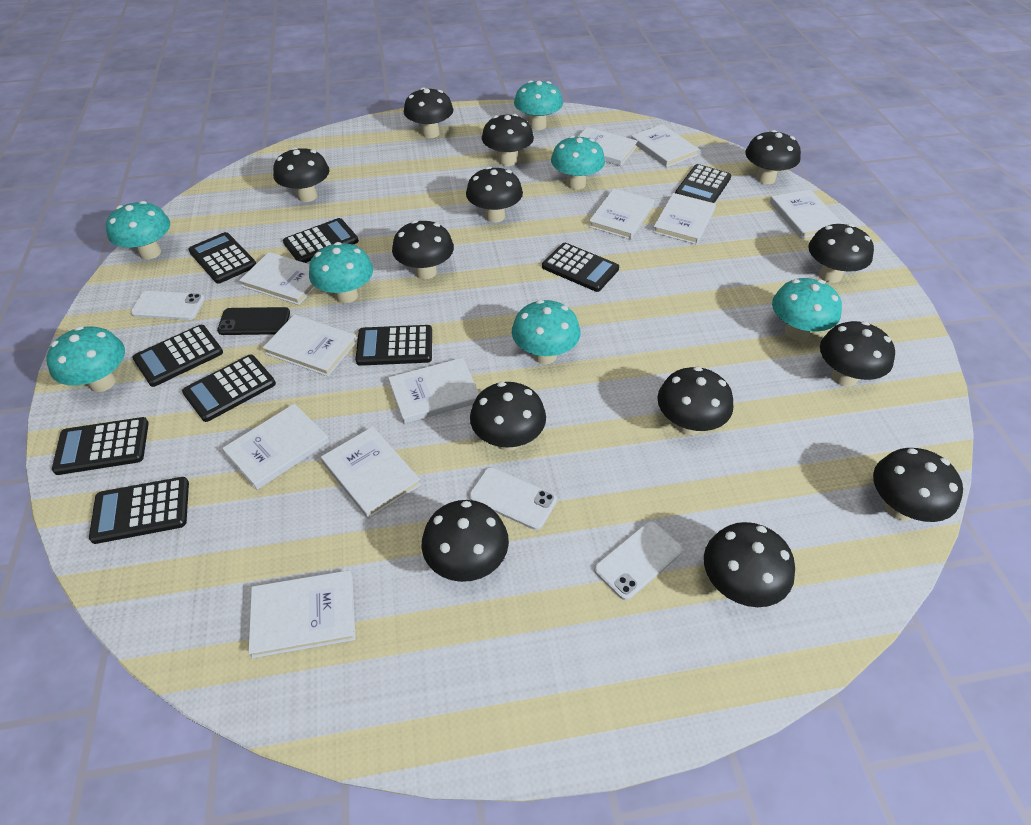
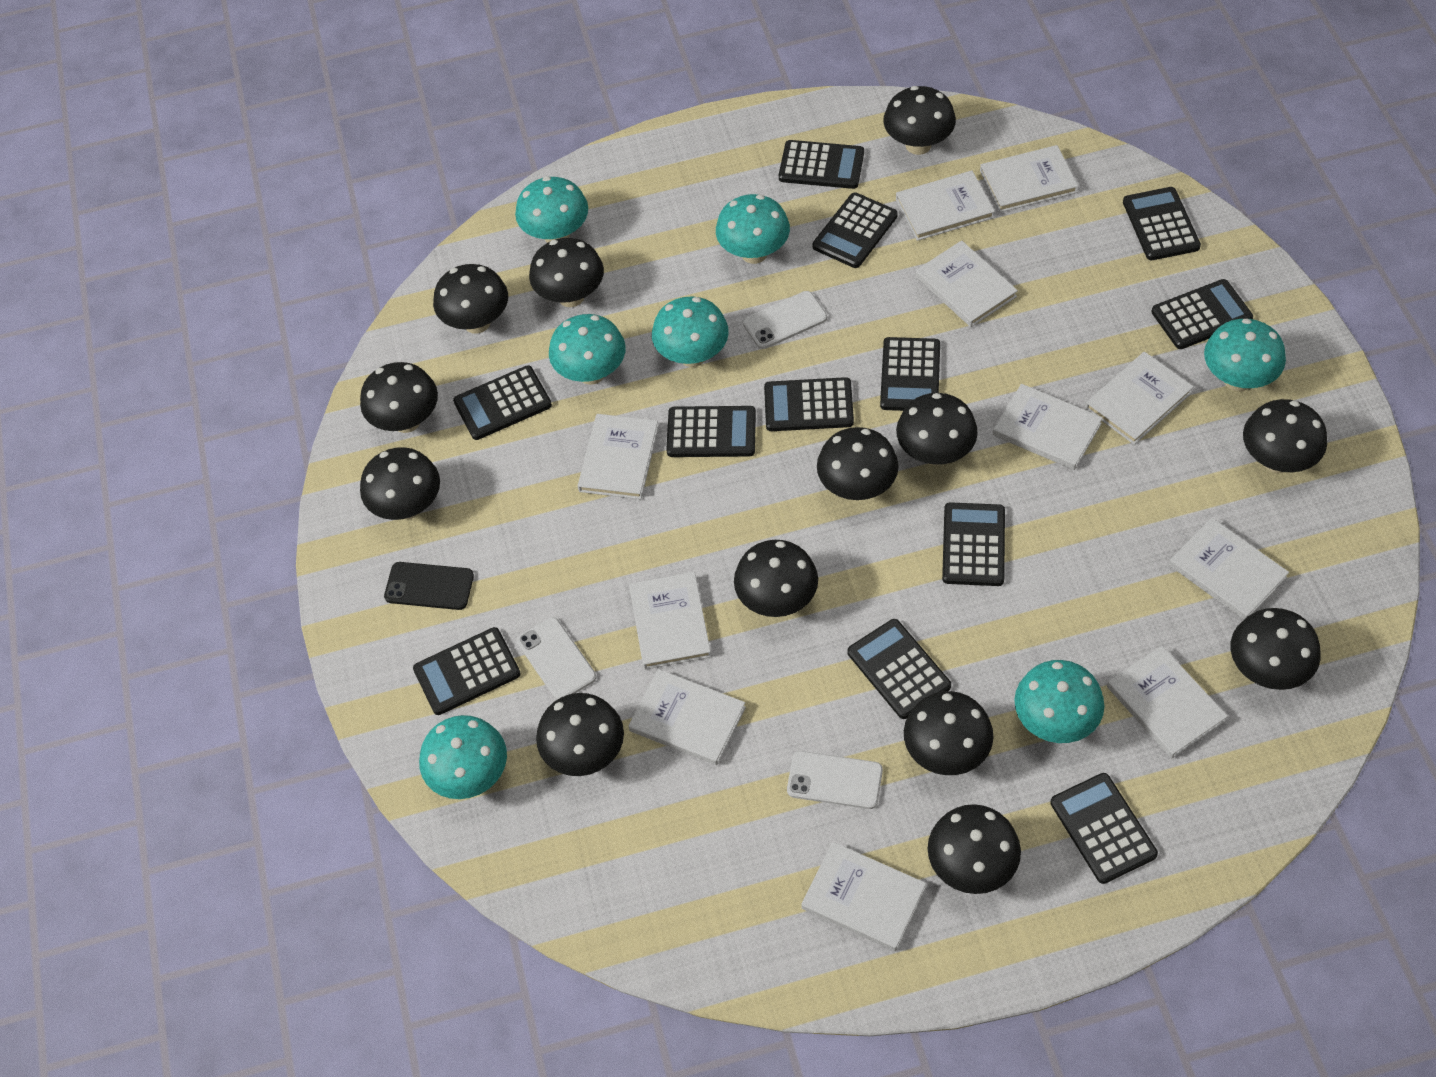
black calculator: 9 -> 12

